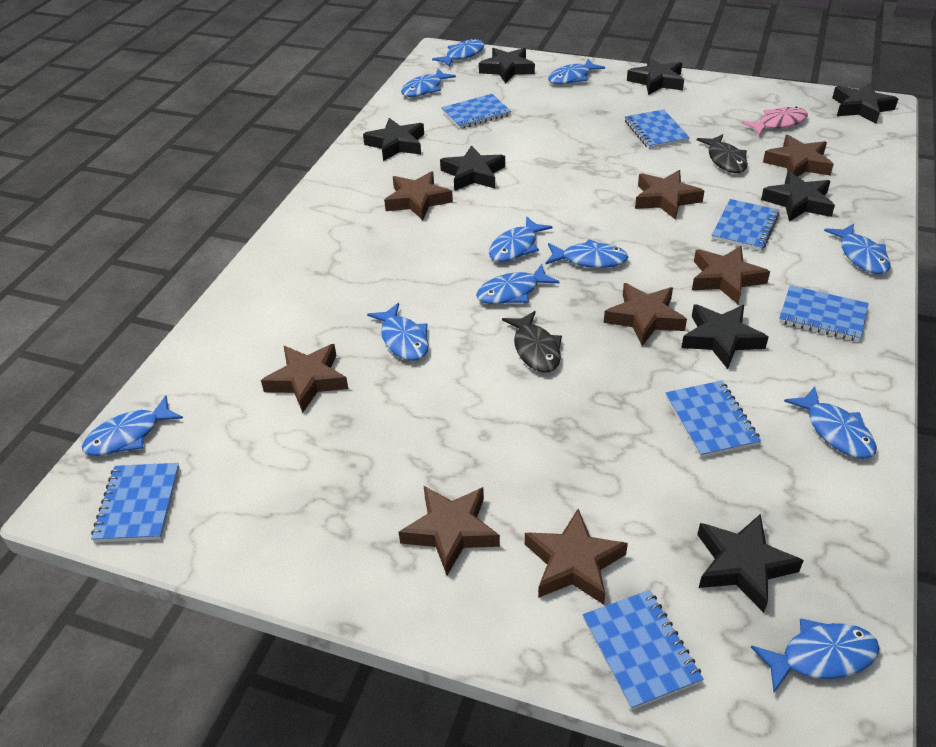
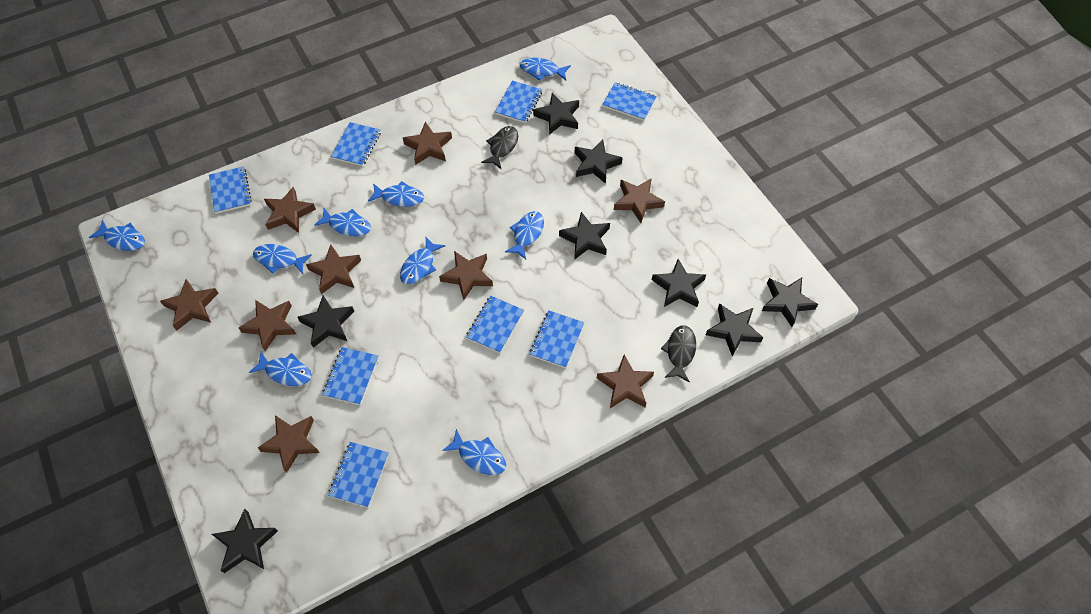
blue fish: 11 -> 9
blue notebook: 7 -> 8
brown star: 8 -> 9
pink fish: 1 -> 0

